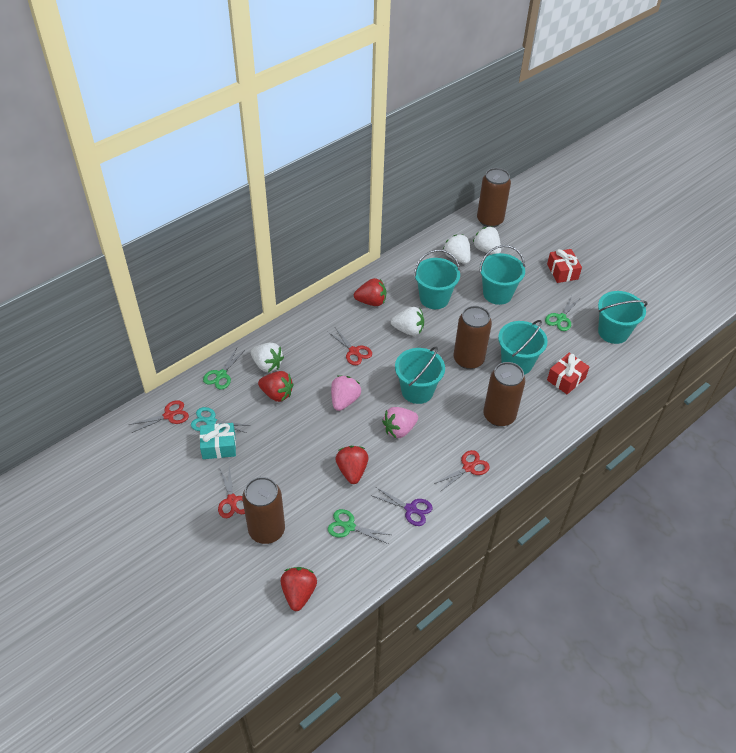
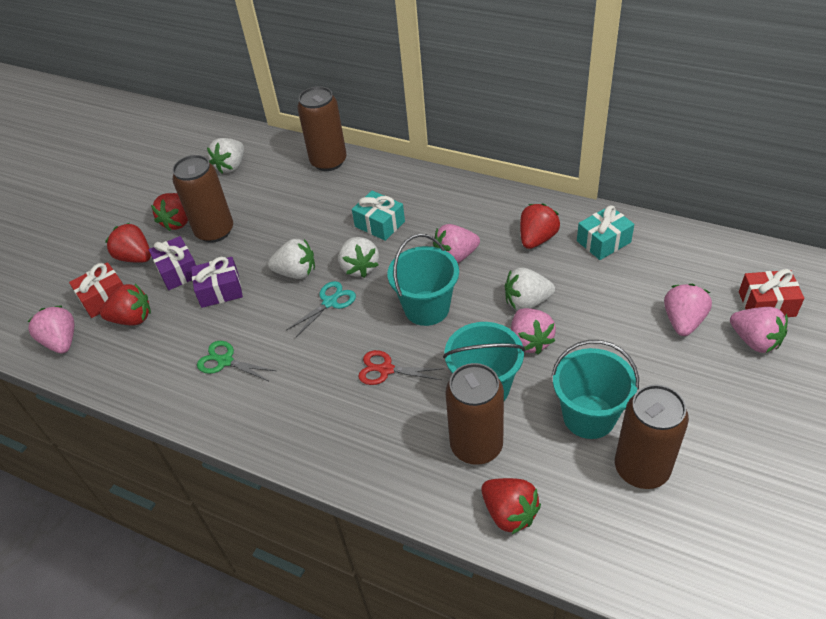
green scissors: 3 -> 1
pink strawberry: 2 -> 5
purple gift: 0 -> 2
purple scissors: 1 -> 0
red scissors: 4 -> 1
red strawberry: 4 -> 5
turquoise bucket: 5 -> 3
turquoise gift: 1 -> 2

